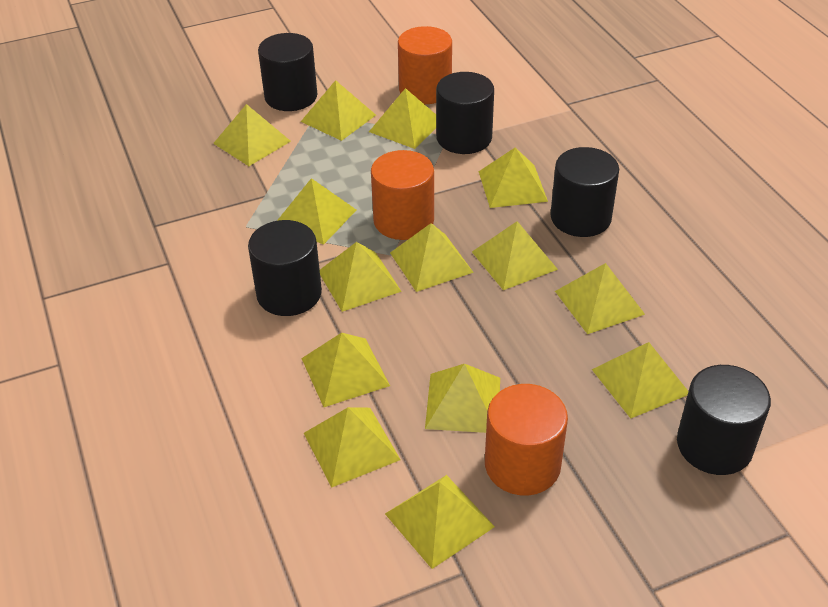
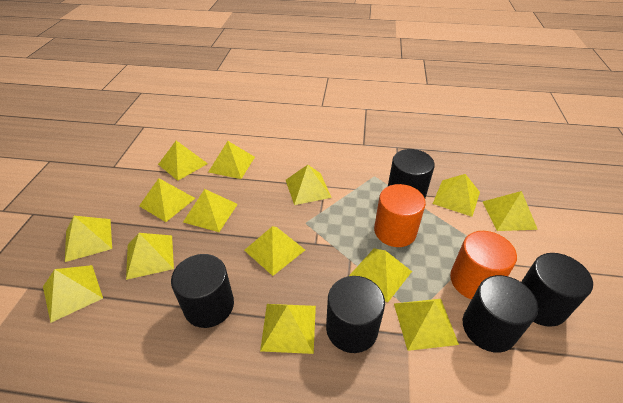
orange cylinder: 3 -> 2

